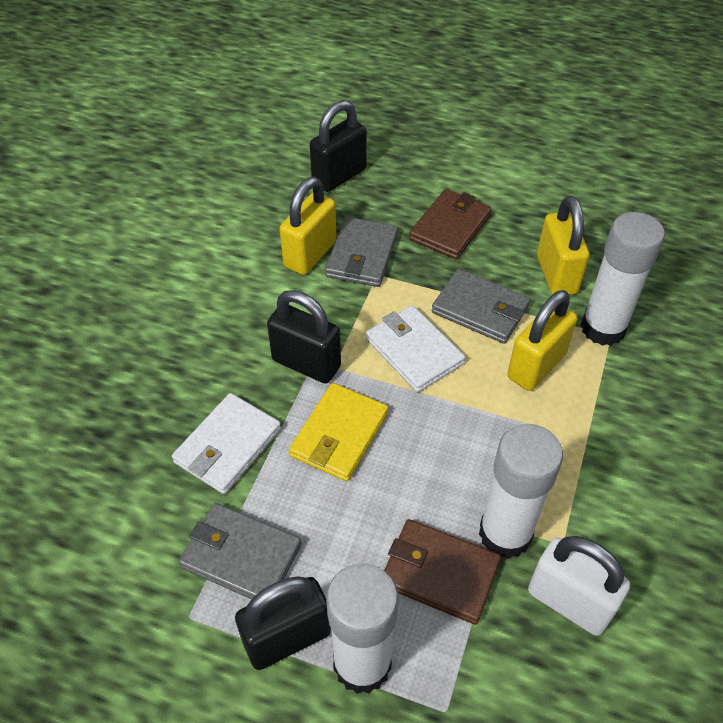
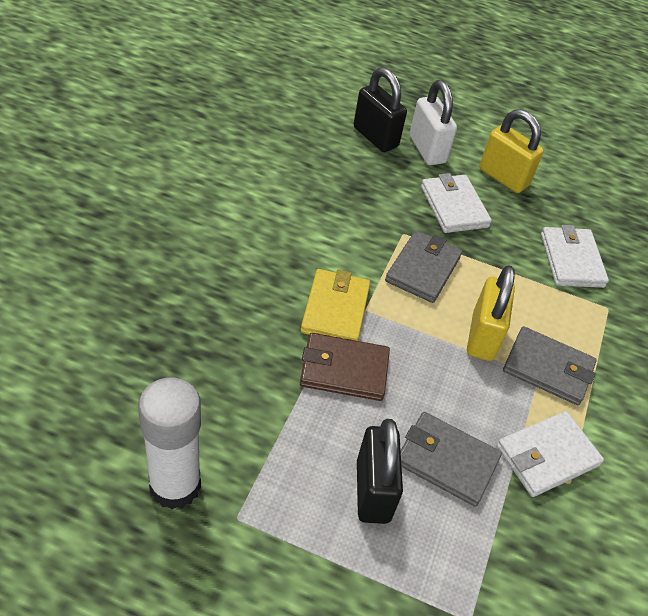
black padlock: 3 -> 2
brown wallet: 2 -> 1
white glue stick: 3 -> 1
white wallet: 2 -> 3
yellow padlock: 3 -> 2

